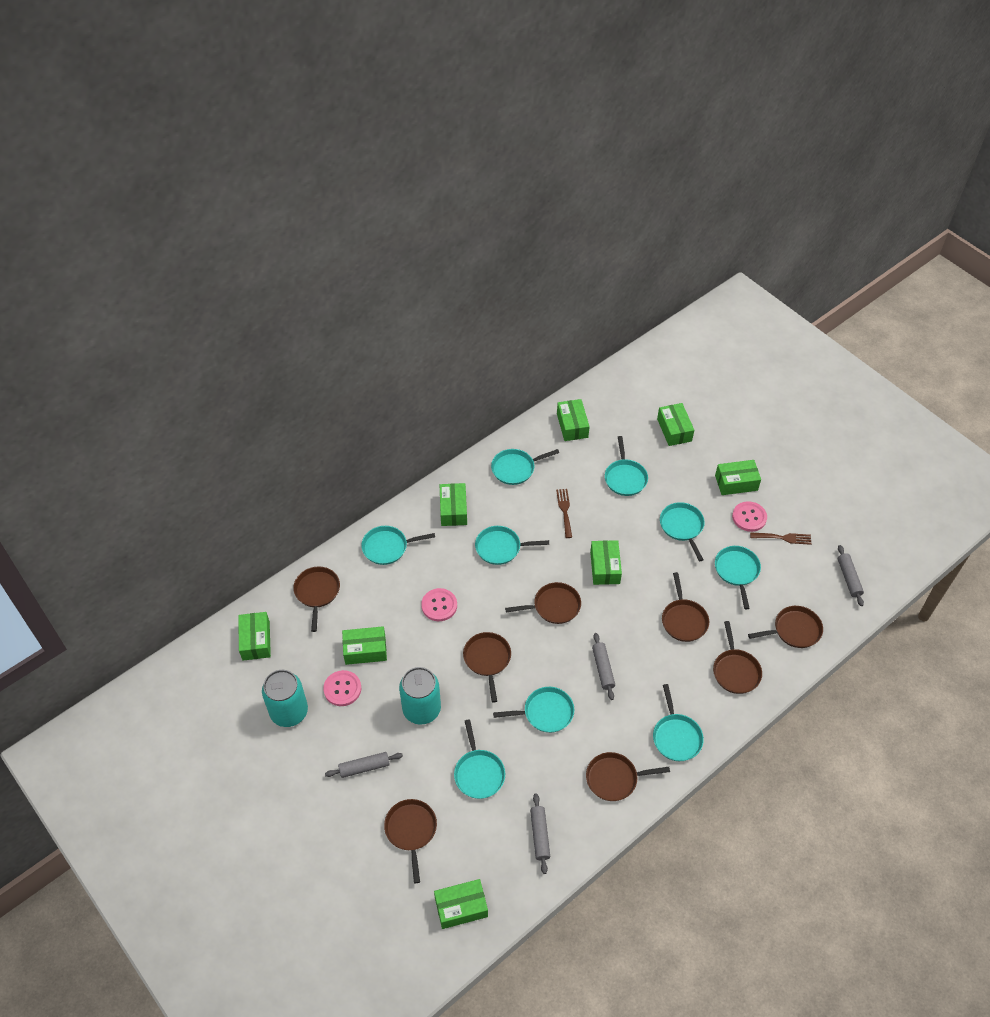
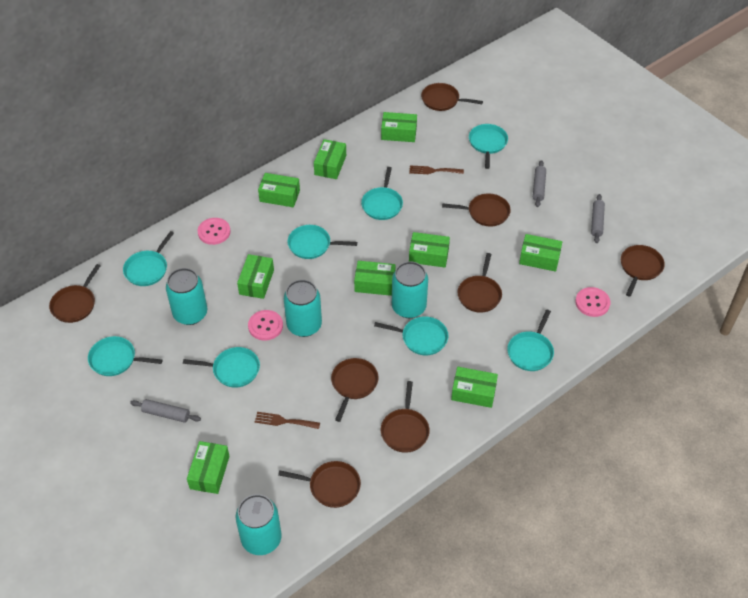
green box: 8 -> 9
grey rolling pin: 4 -> 3
turquoise can: 2 -> 4
turquoise pan: 9 -> 8

